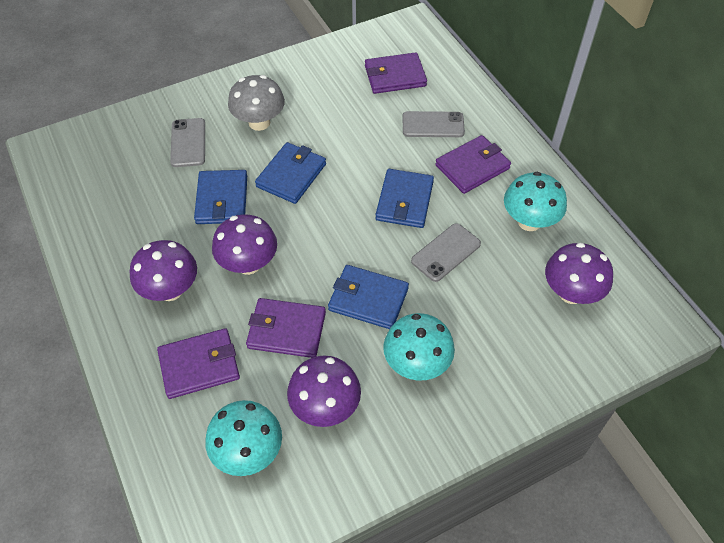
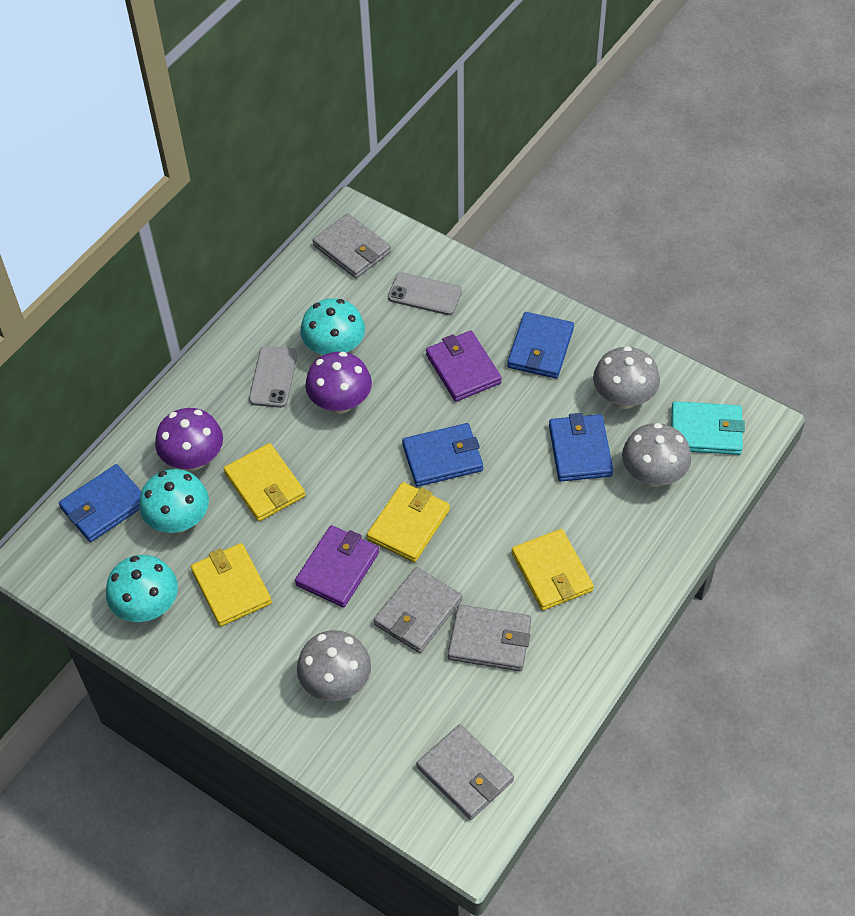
grey mushroom: 1 -> 3
grey phone: 3 -> 2
grey wallet: 0 -> 4
purple mushroom: 4 -> 2
purple wallet: 4 -> 2
turquoise wallet: 0 -> 1
yellow wallet: 0 -> 4

